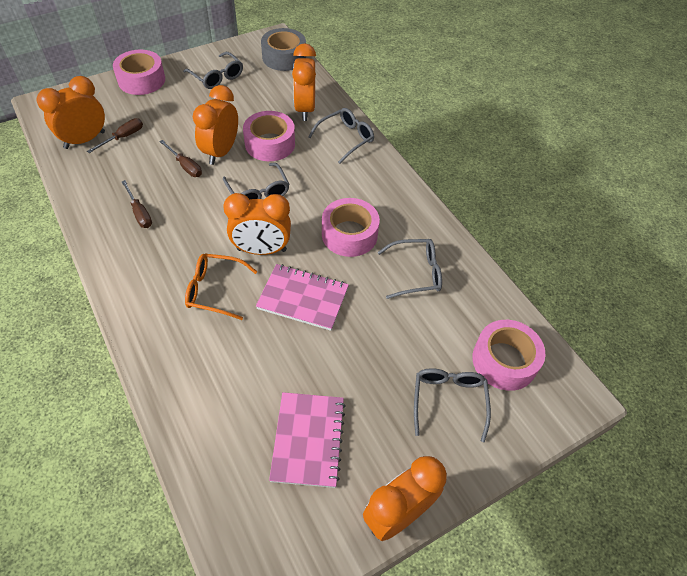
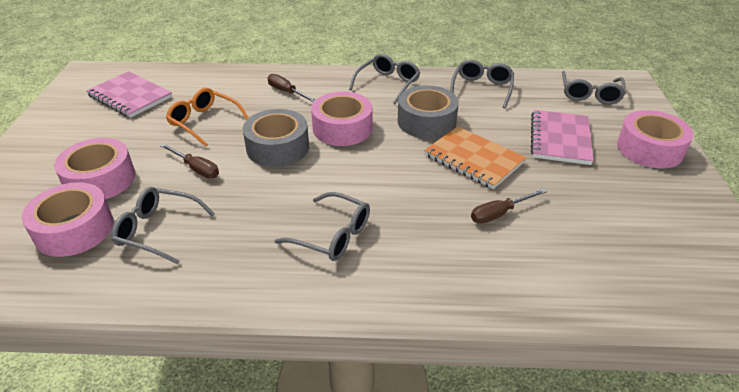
grey tape: 1 -> 2
orange clock: 5 -> 0
orange notebook: 0 -> 1

